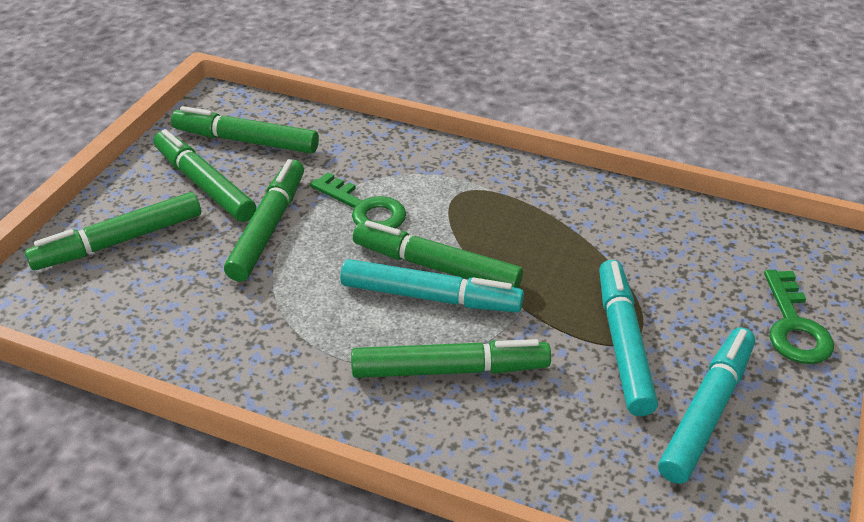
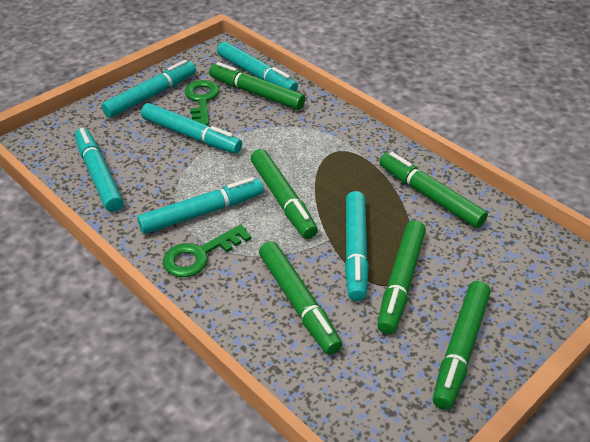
turquoise marker: 3 -> 6

